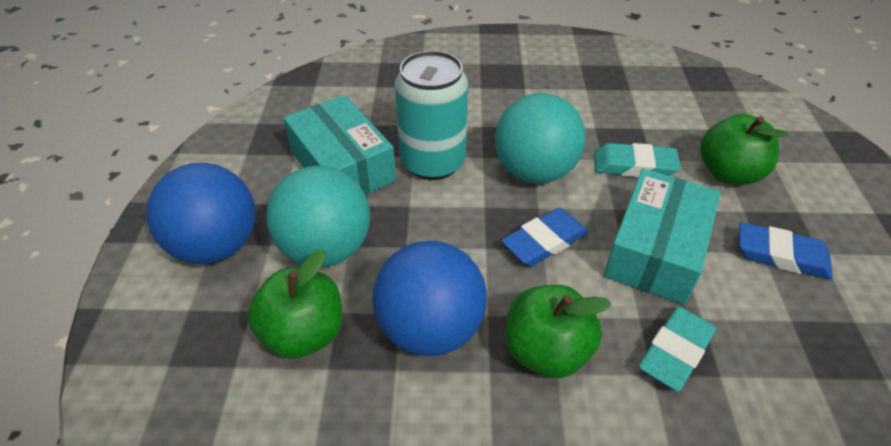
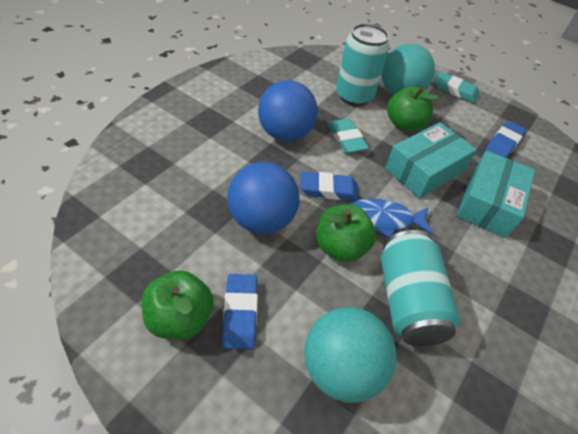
blue eraser: 2 -> 3
blue fish: 0 -> 1
turquoise can: 1 -> 2

